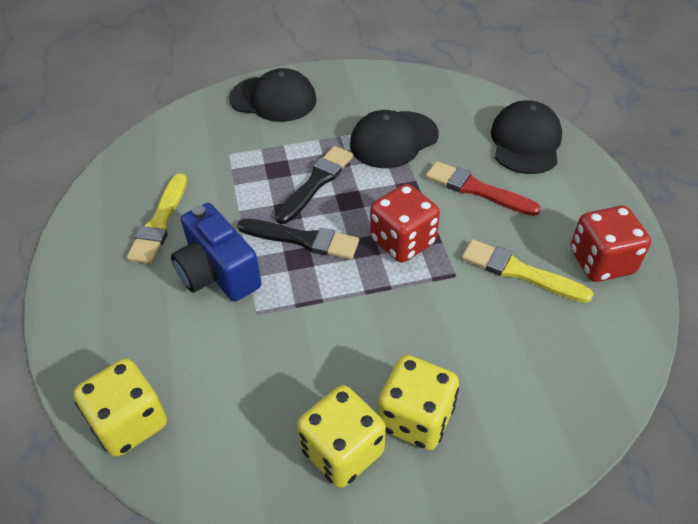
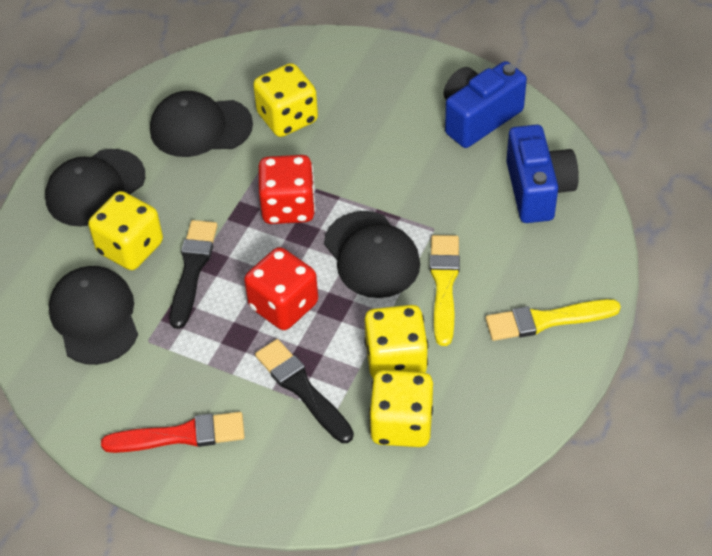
black cap: 3 -> 4
blue camera: 1 -> 2
yellow dice: 3 -> 4

